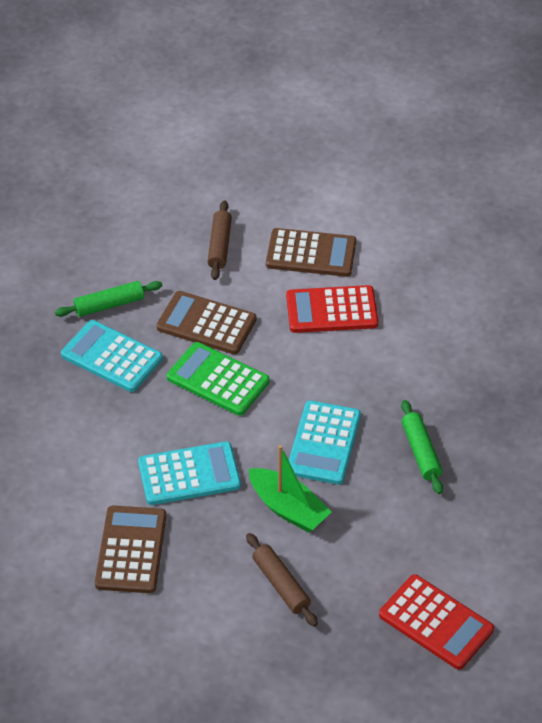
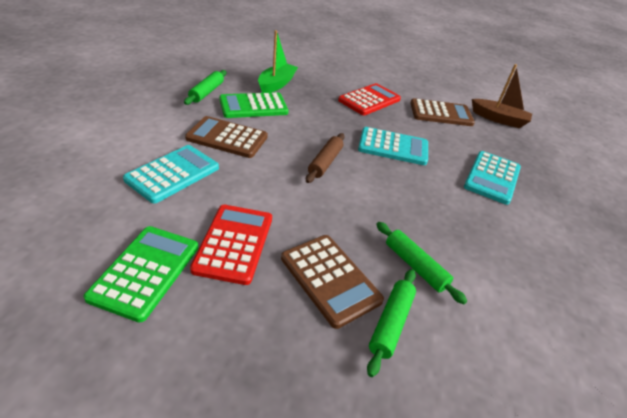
brown boat: 0 -> 1
brown rolling pin: 2 -> 1
green calculator: 1 -> 2
green rolling pin: 2 -> 3

